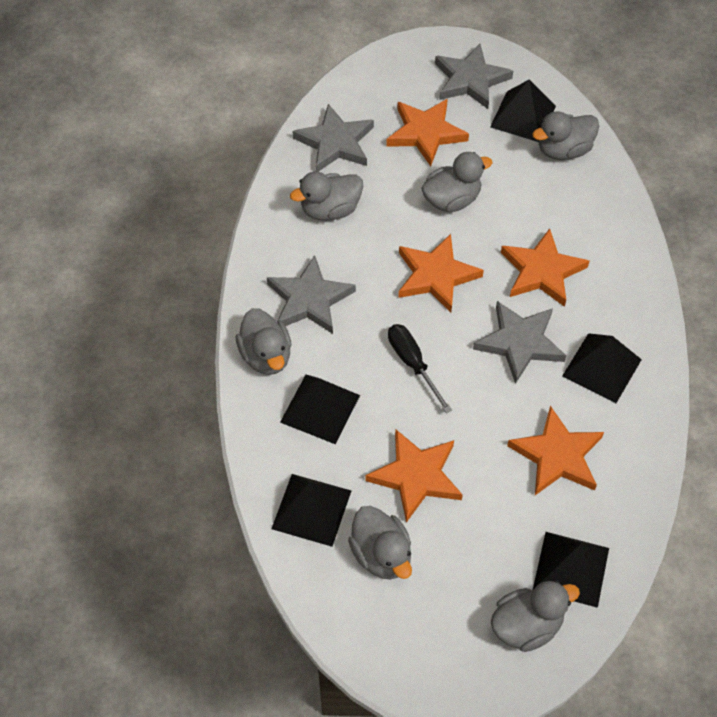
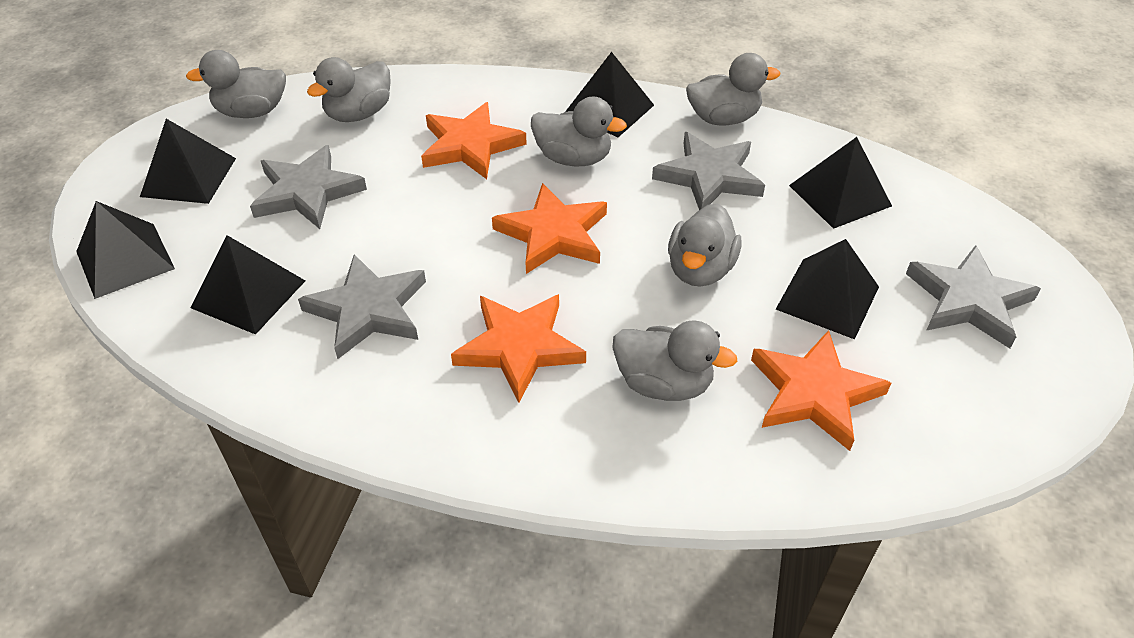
black pyramid: 5 -> 6
black screwdriver: 1 -> 0
orange star: 5 -> 4

